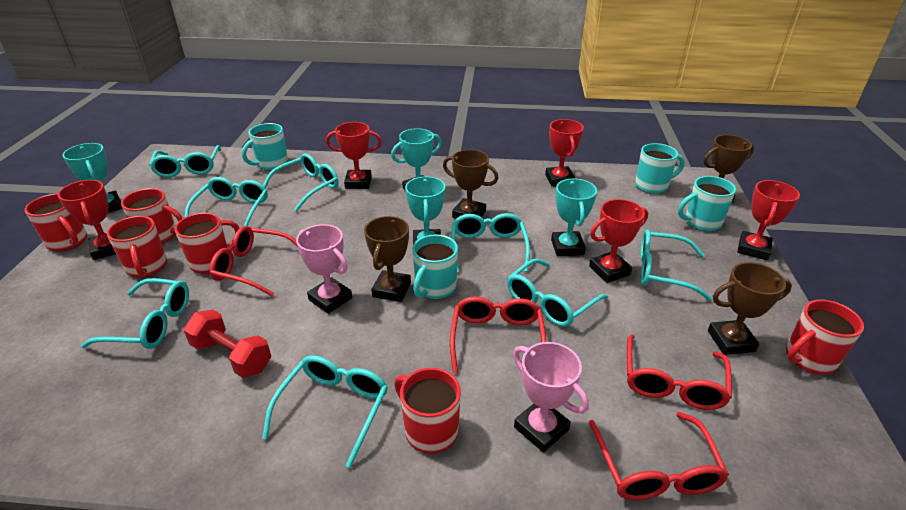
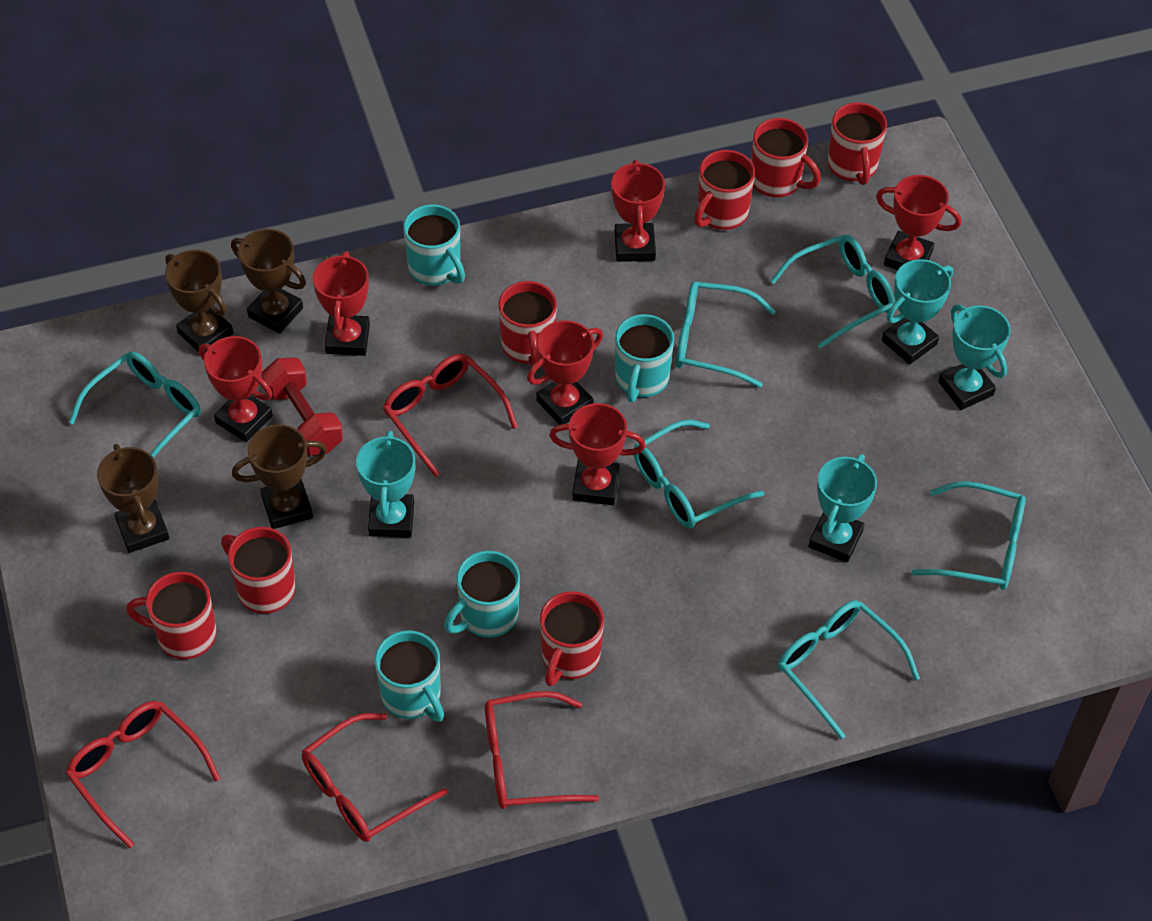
pink trophy: 2 -> 0
red mug: 6 -> 7
red trophy: 5 -> 6
turquoise glasses: 8 -> 6

